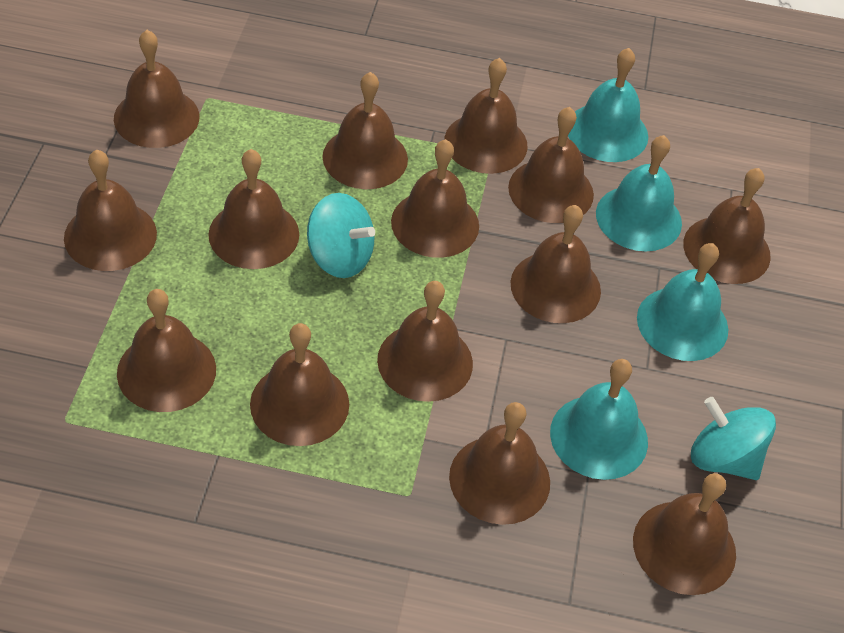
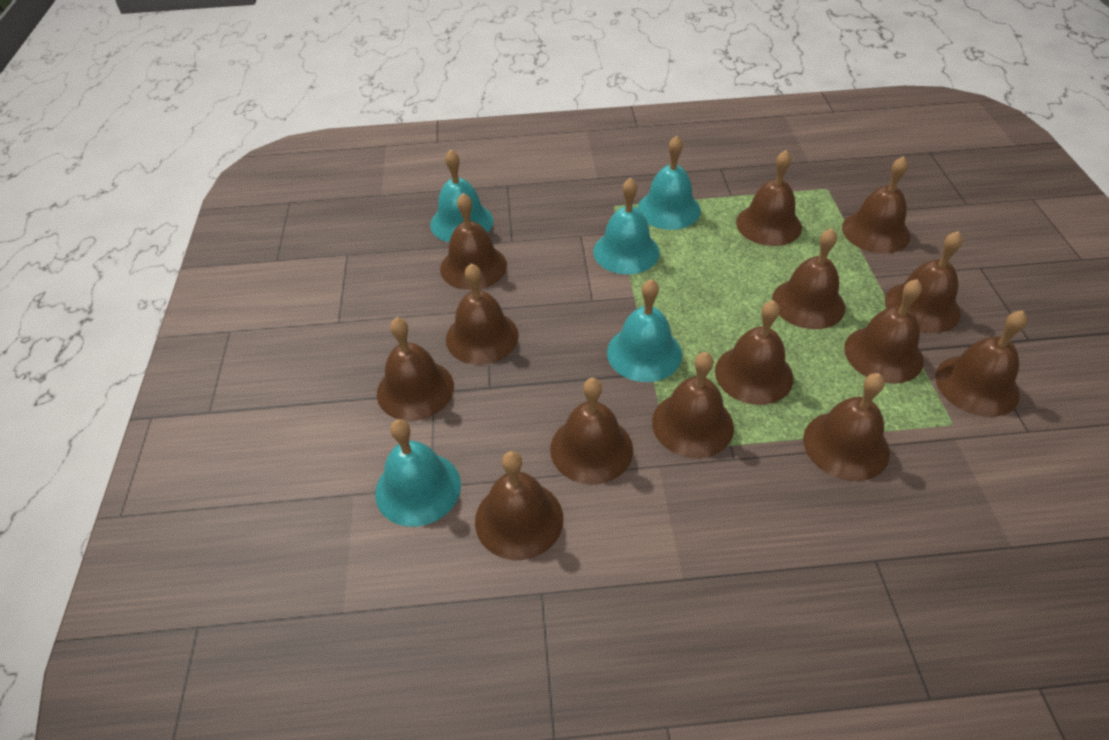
turquoise bell: 4 -> 5
turquoise spinning top: 2 -> 0

